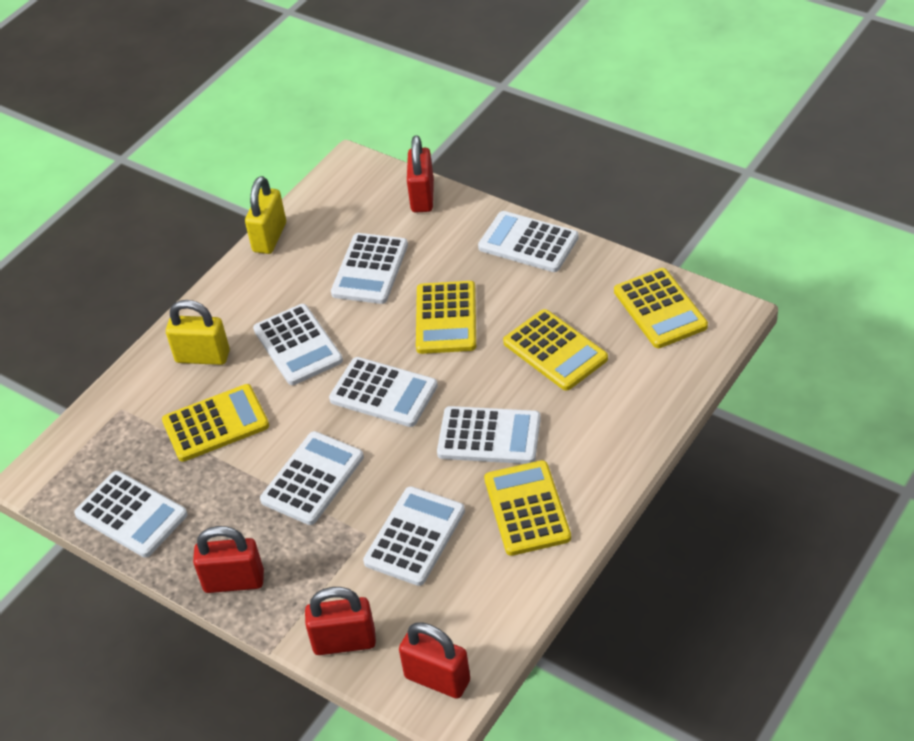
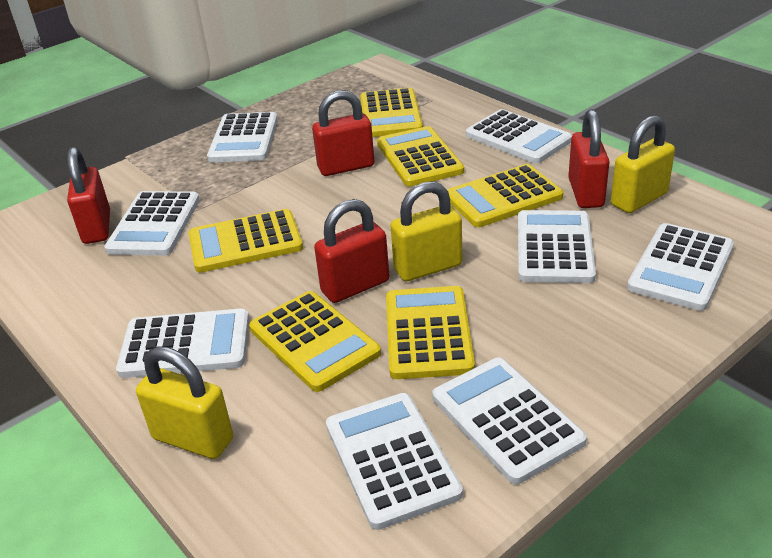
yellow calculator: 5 -> 6
yellow padlock: 2 -> 3

